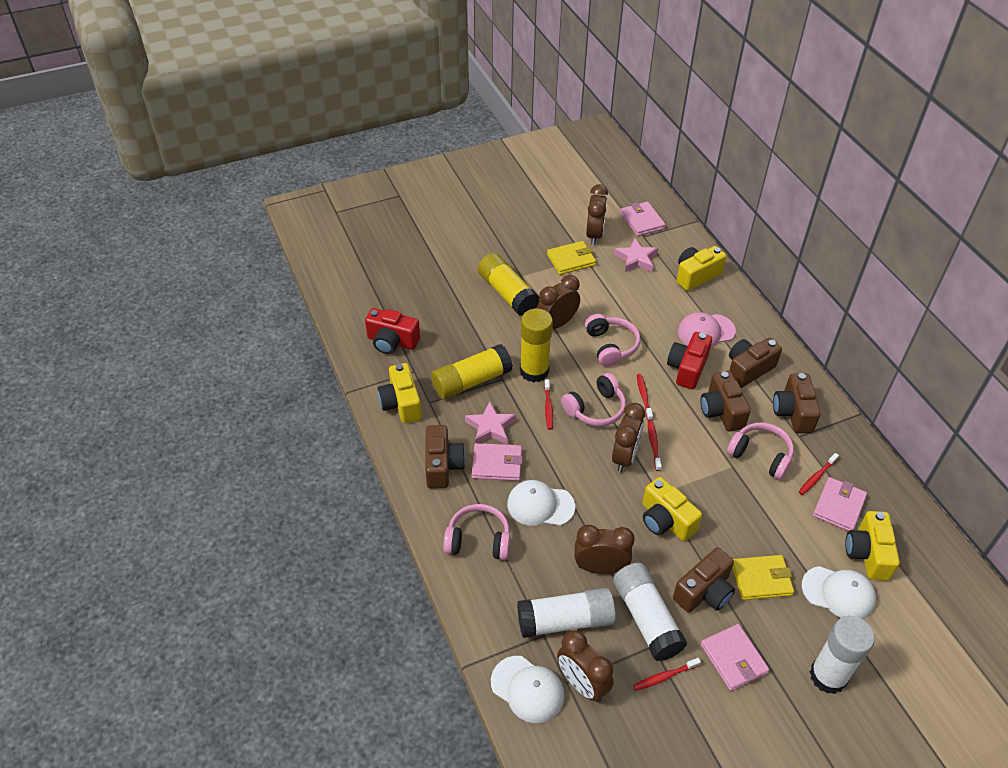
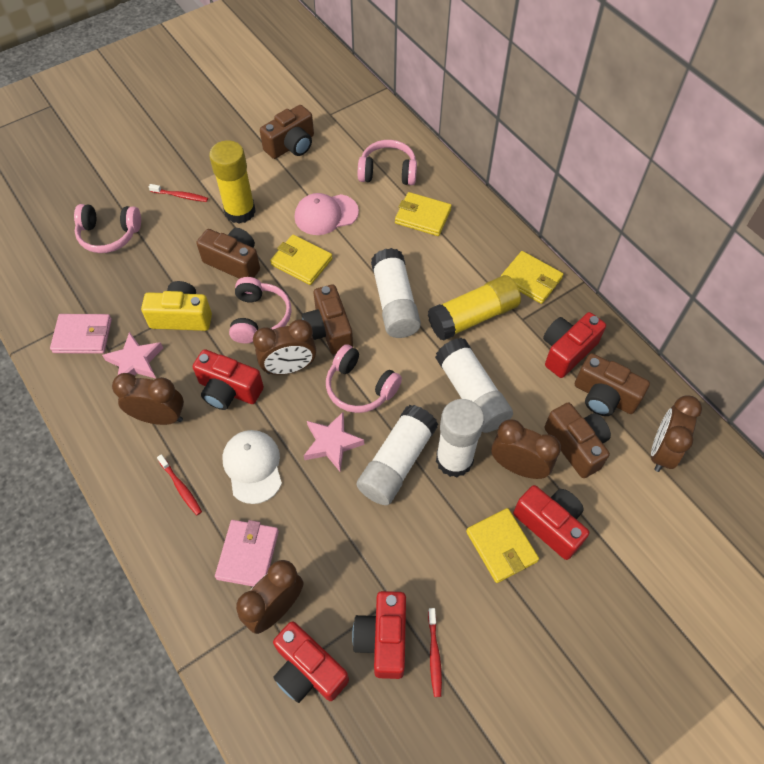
pink wallet: 4 -> 2
red camera: 2 -> 5
red toothbrush: 5 -> 3
white cap: 3 -> 1
white glue stick: 3 -> 4
yellow camera: 4 -> 1
yellow glue stick: 3 -> 2
yellow wallet: 2 -> 4

